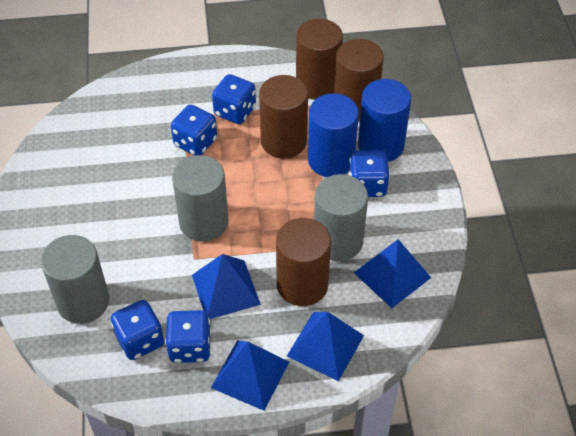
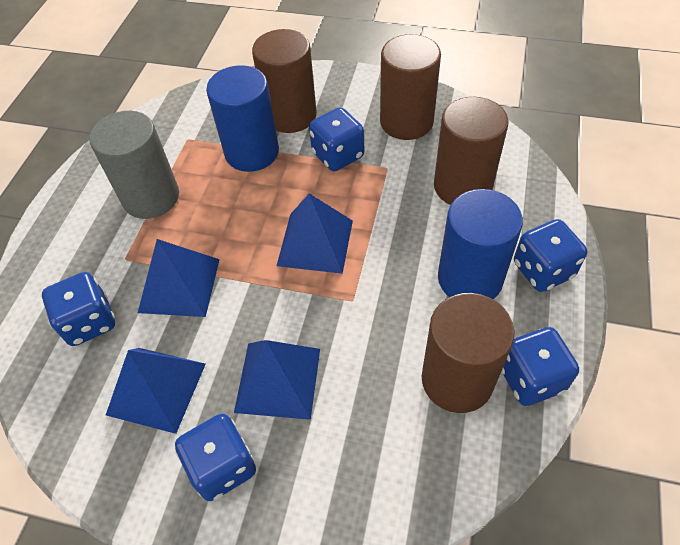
grey cylinder: 3 -> 1

